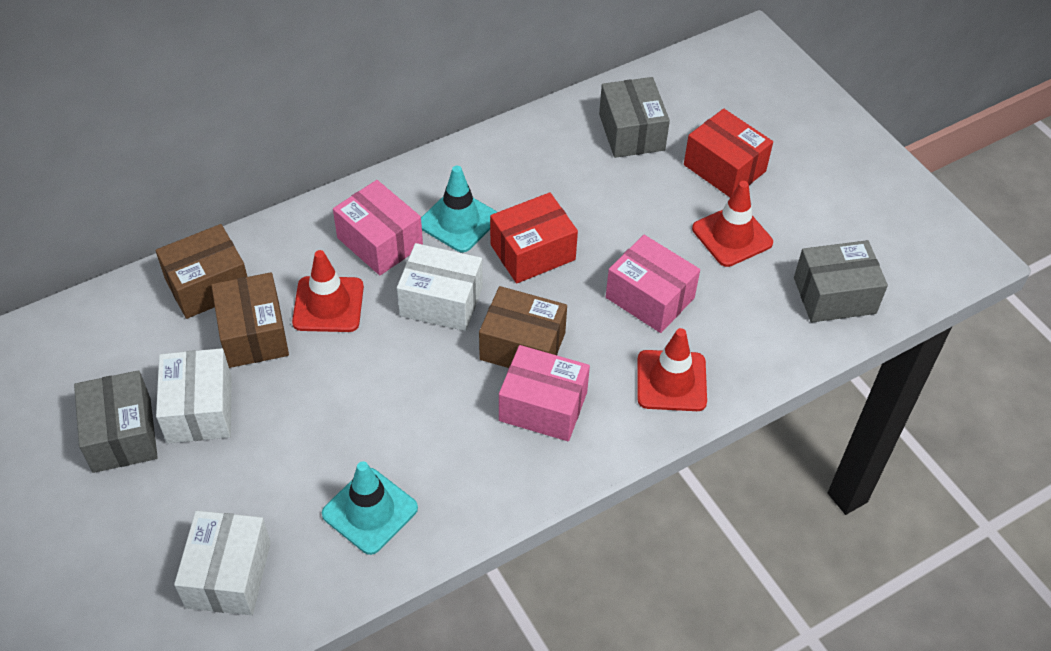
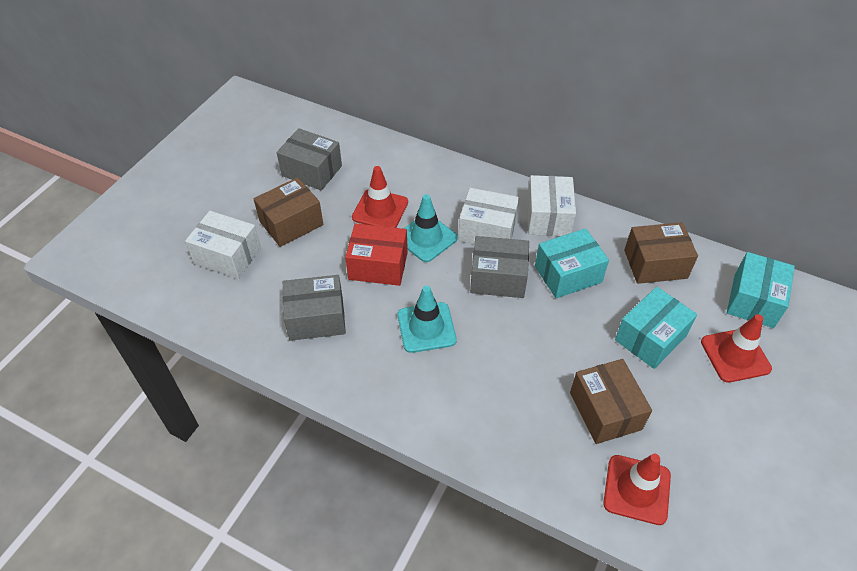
pink box: 3 -> 0
red box: 2 -> 1
turquoise box: 0 -> 3

